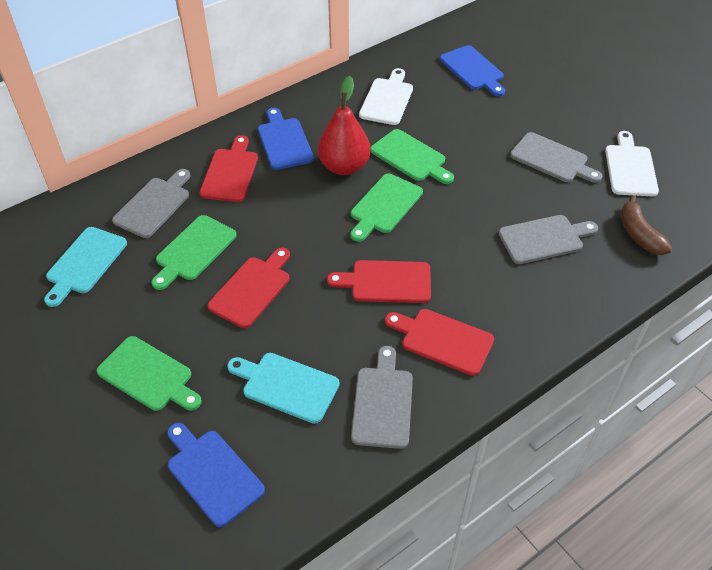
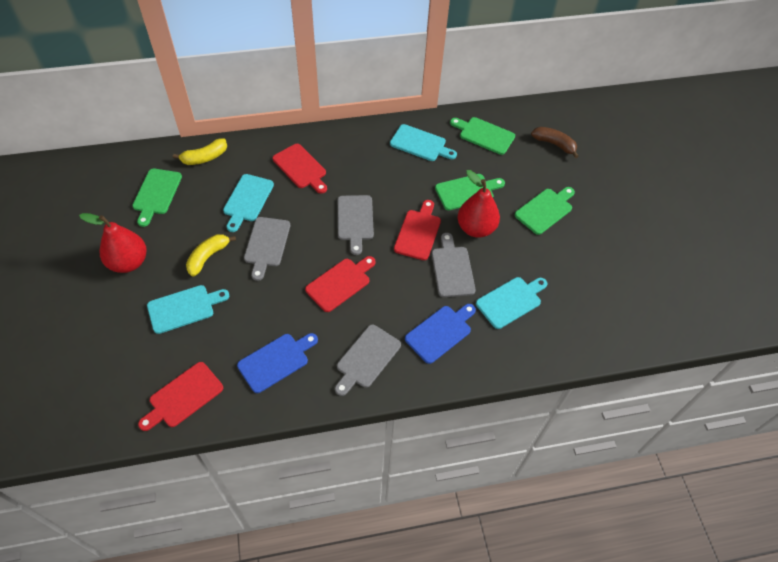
blue cutting board: 3 -> 2
red pear: 1 -> 2
turquoise cutting board: 2 -> 4
white cutting board: 2 -> 0
yellow banana: 0 -> 2

